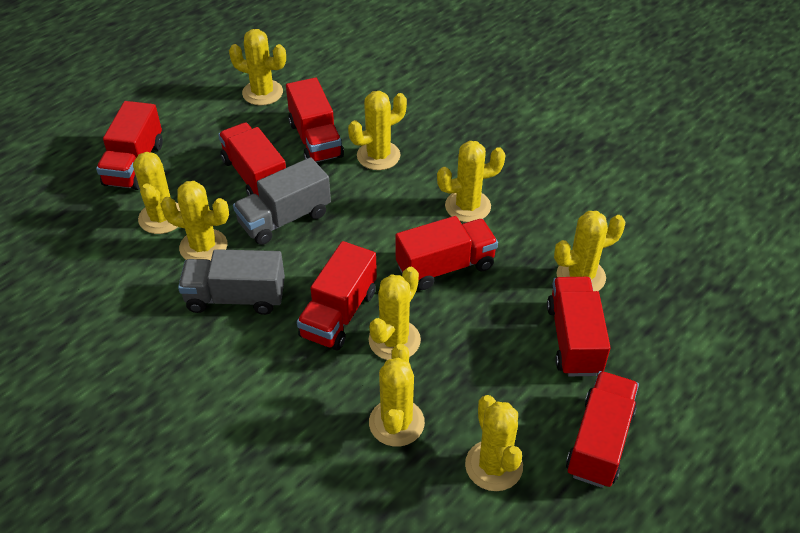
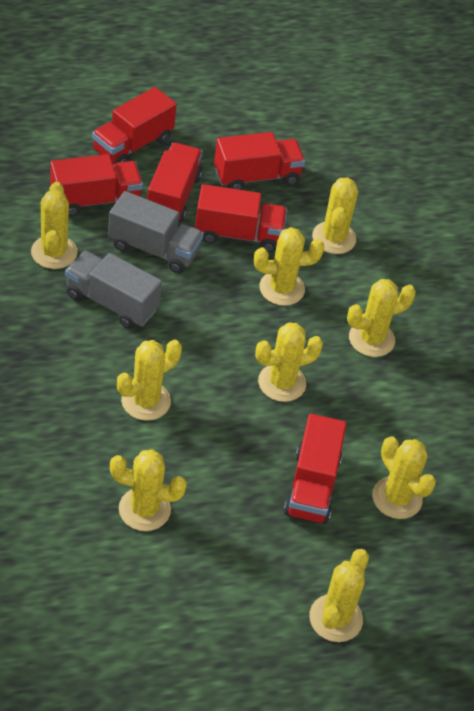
red truck: 7 -> 6

